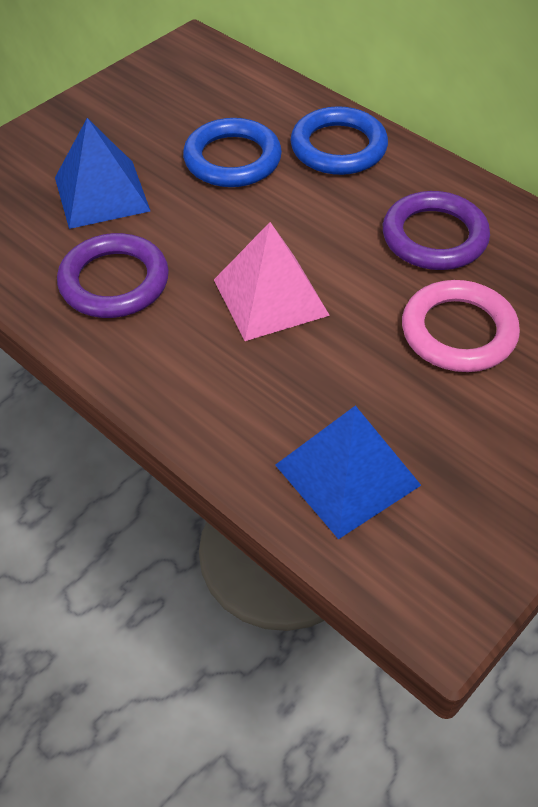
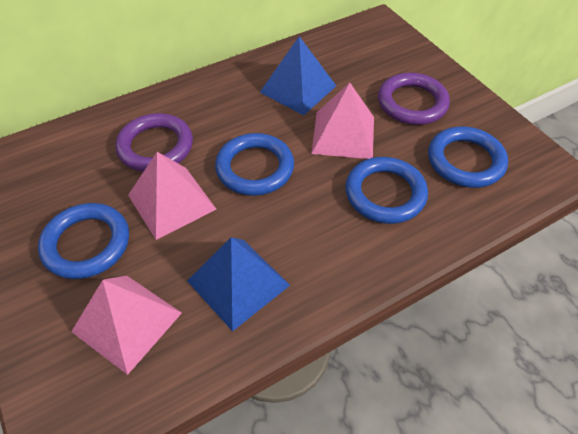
blue ring: 2 -> 4
pink pyramid: 1 -> 3
pink ring: 1 -> 0

